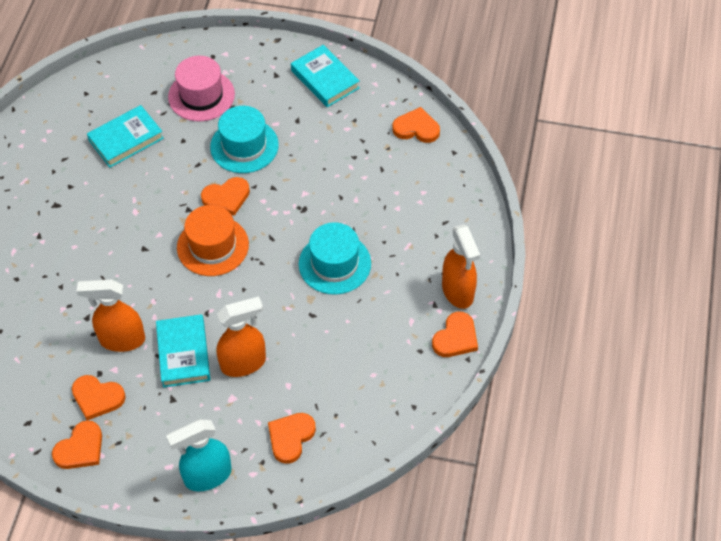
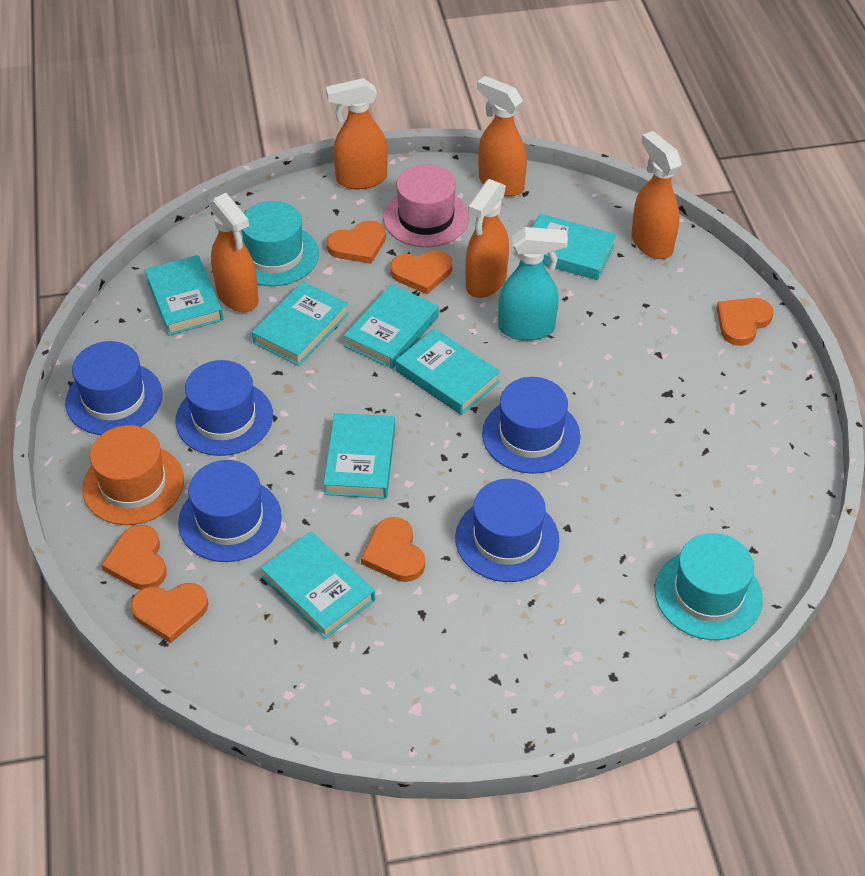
blue hat: 0 -> 5
orange spray bottle: 3 -> 5
turquoise book: 3 -> 7

